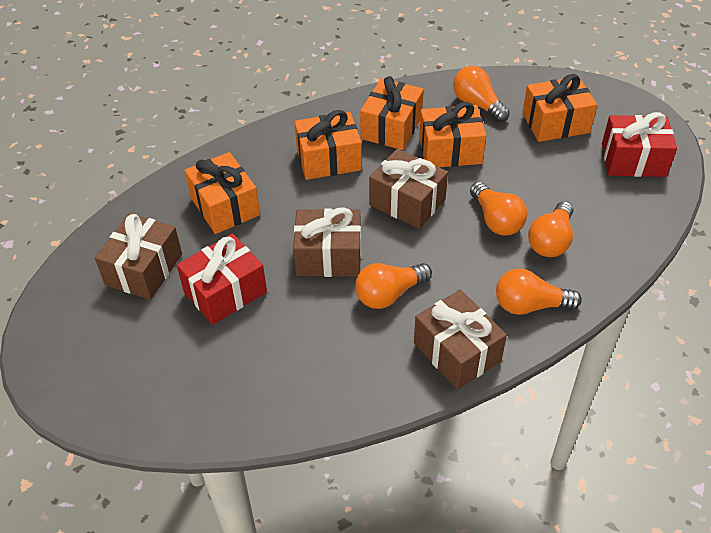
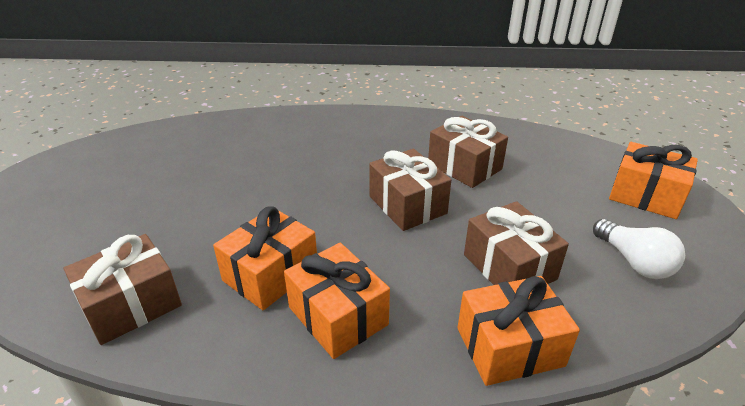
orange gift: 5 -> 4
orange light bulb: 5 -> 0
red gift: 2 -> 0
white light bulb: 0 -> 1

